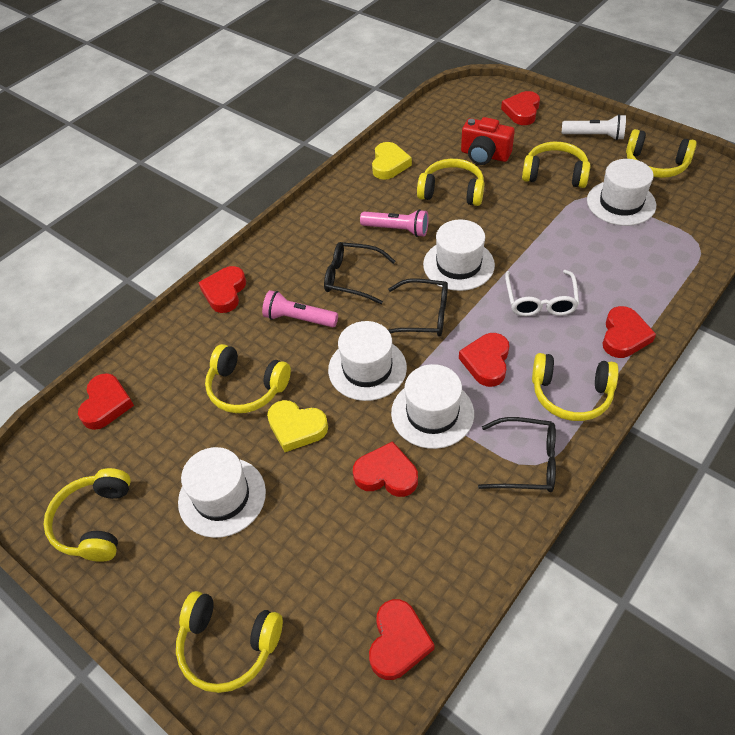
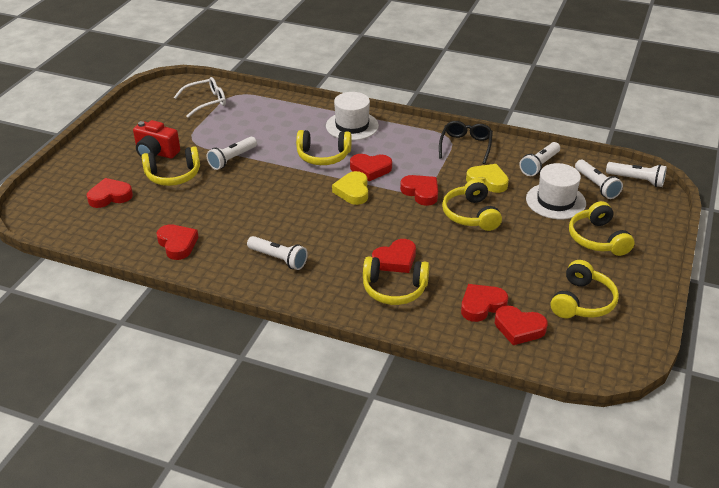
black glasses: 3 -> 1
pink flashlight: 2 -> 0
white flashlight: 1 -> 5
white hat: 5 -> 2
yellow headphones: 7 -> 6

